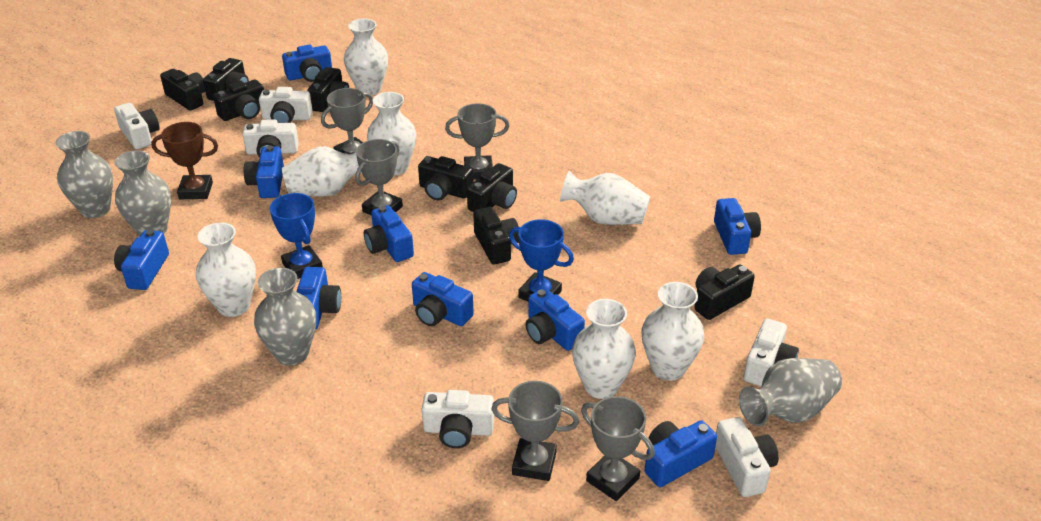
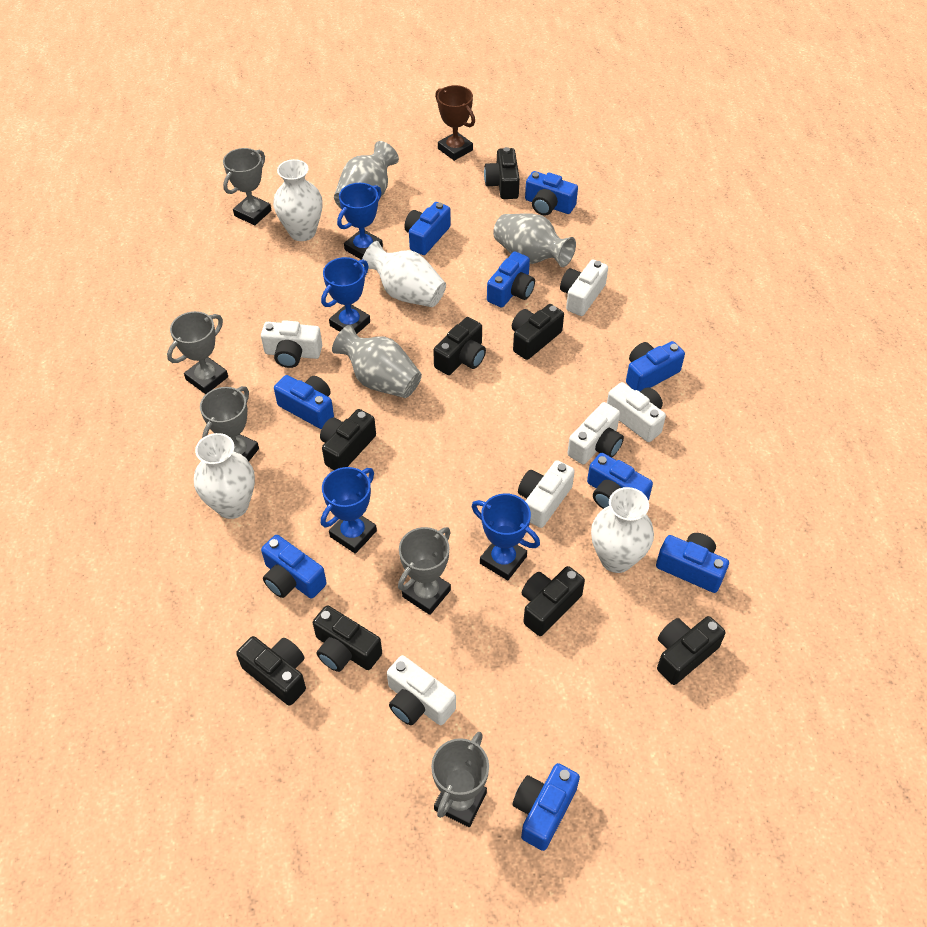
blue trophy: 2 -> 4
grey vase: 4 -> 3
white vase: 7 -> 4

